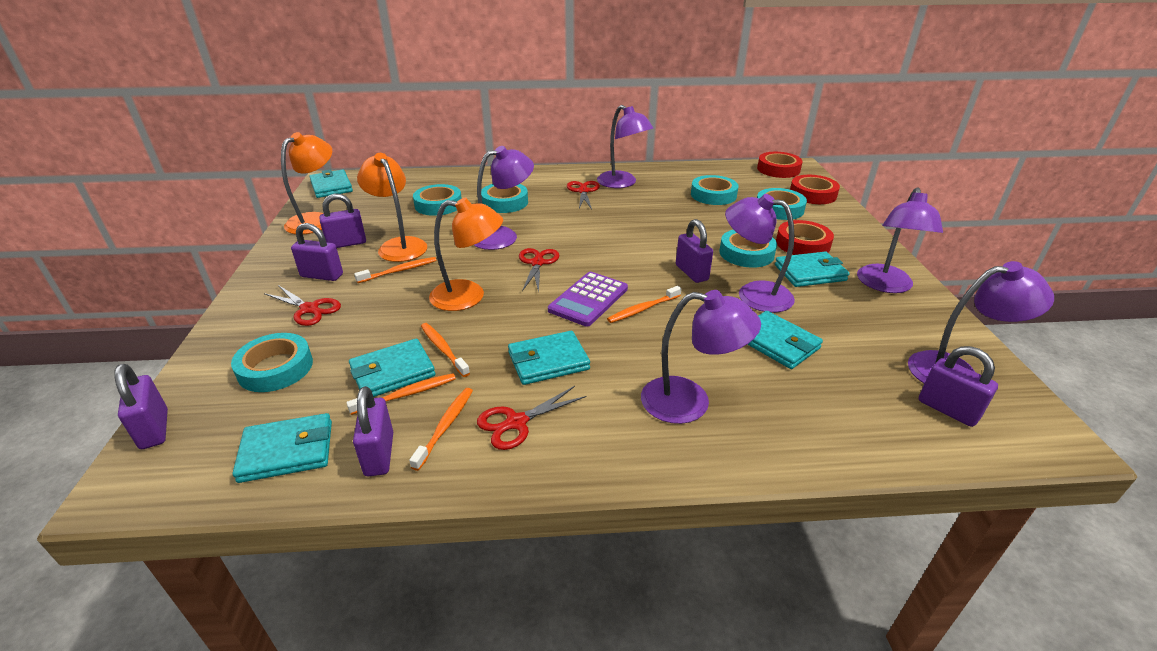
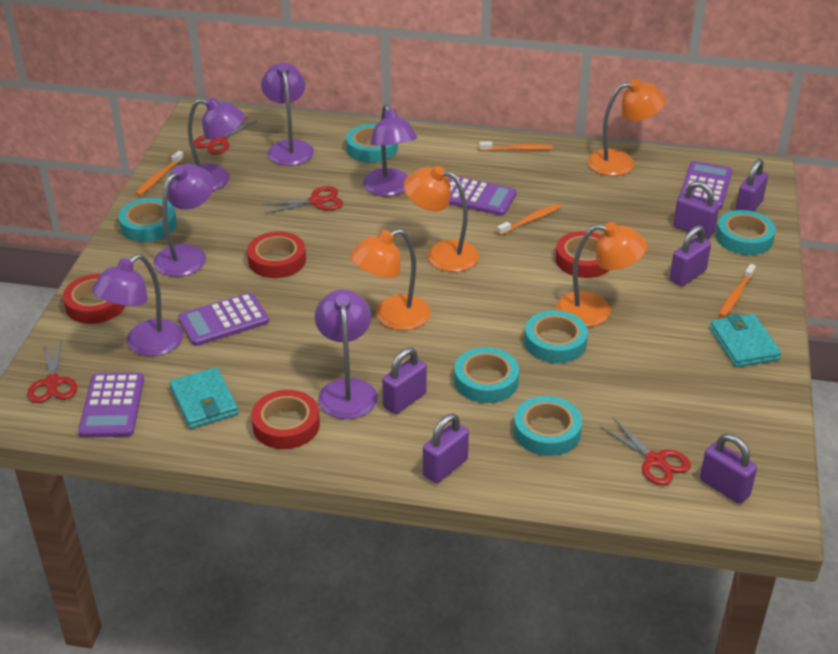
orange lamp: 3 -> 4
orange toothbrush: 5 -> 4
purple calculator: 1 -> 4
red tape: 3 -> 4
turquoise wallet: 6 -> 2

